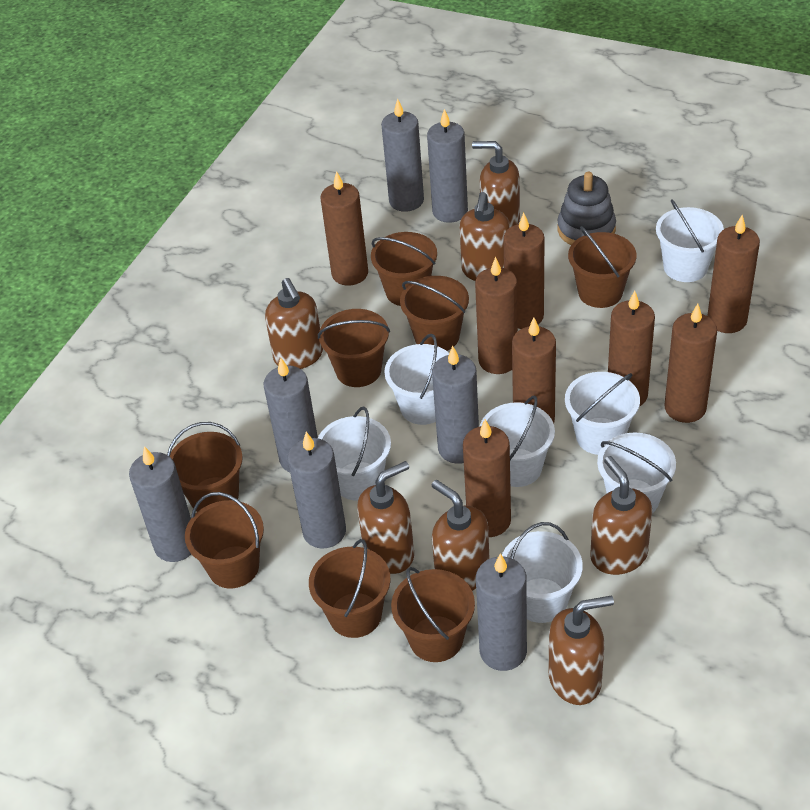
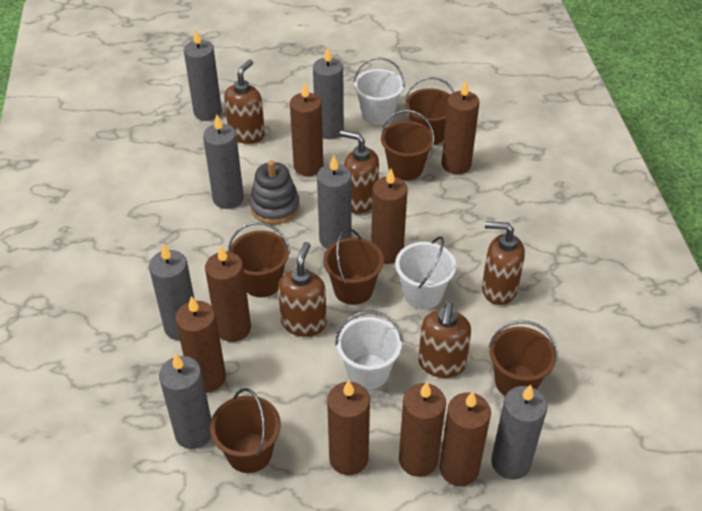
brown bucket: 8 -> 6
brown soap dispenser: 7 -> 5
white bucket: 7 -> 3

